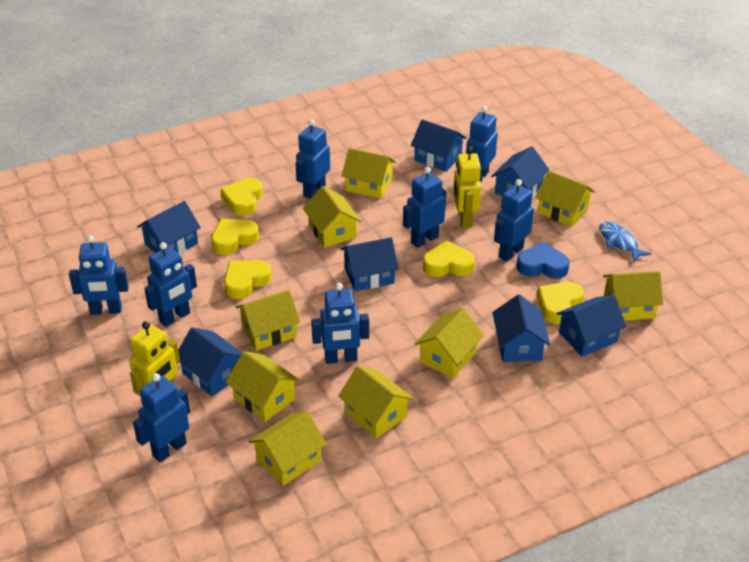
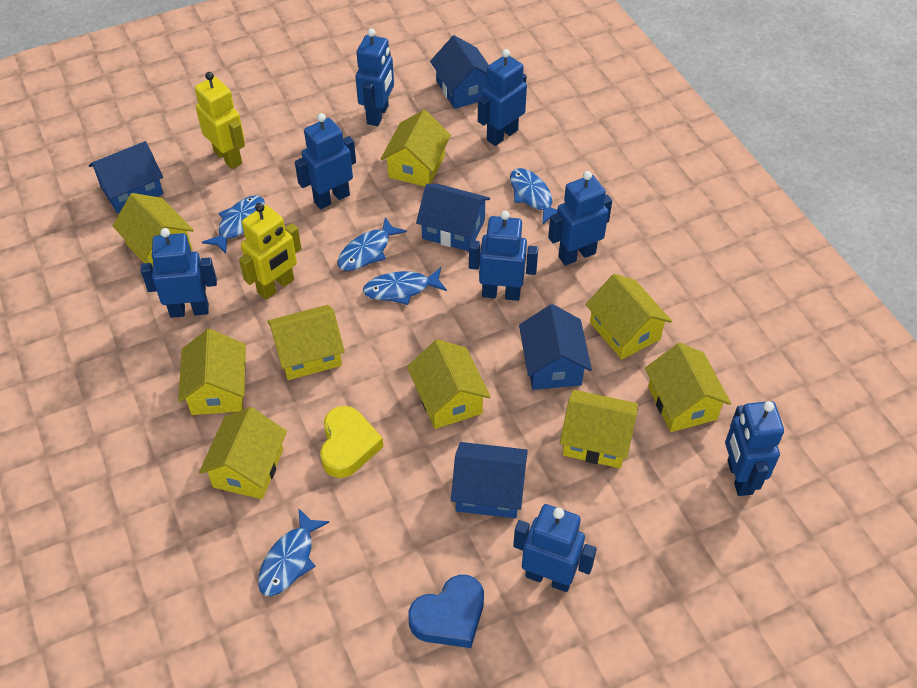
blue fish: 1 -> 5
blue house: 7 -> 5
yellow heart: 5 -> 1

